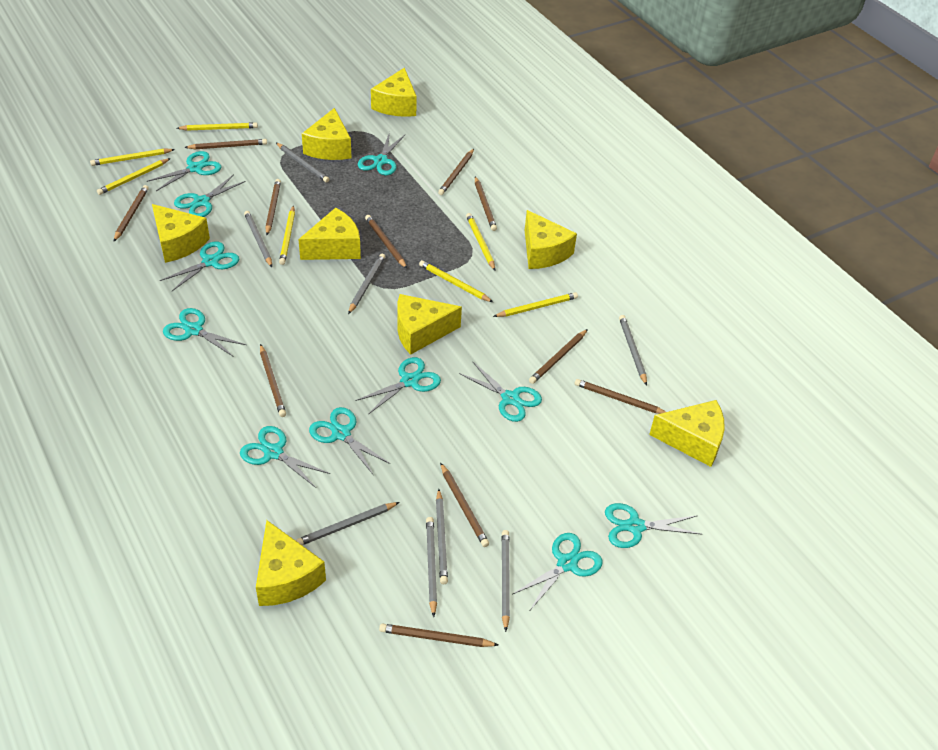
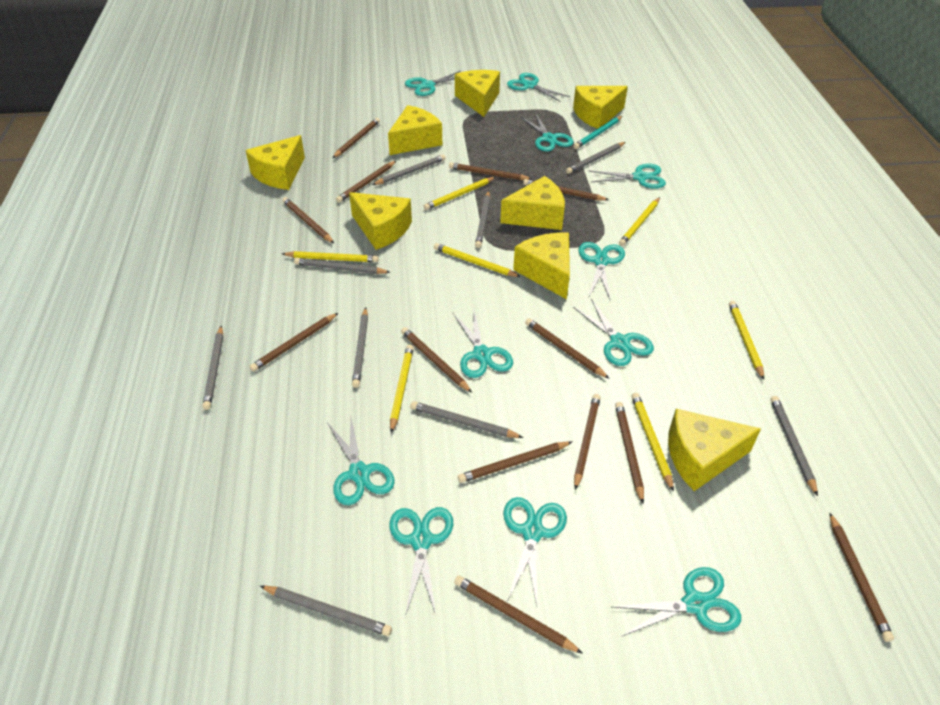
brown pencil: 11 -> 13
grey pencil: 8 -> 9
turquoise pencil: 0 -> 1

